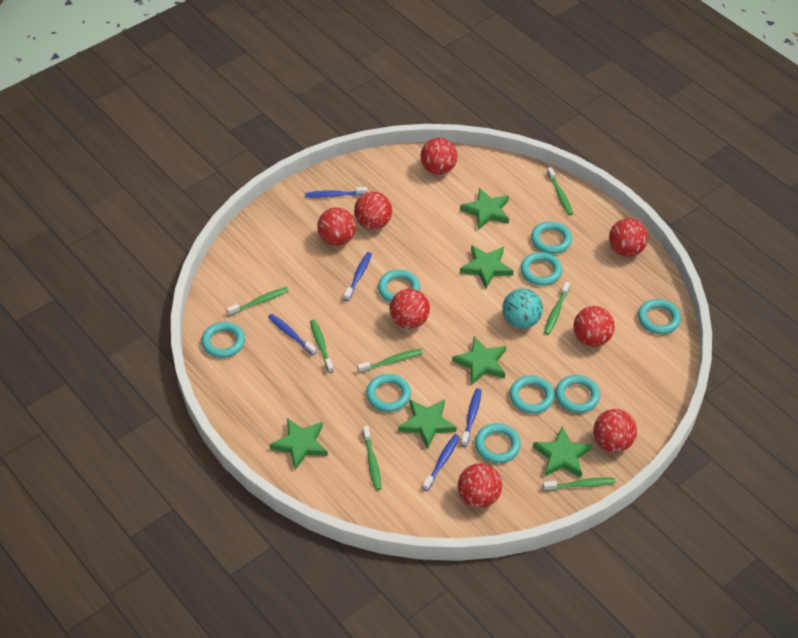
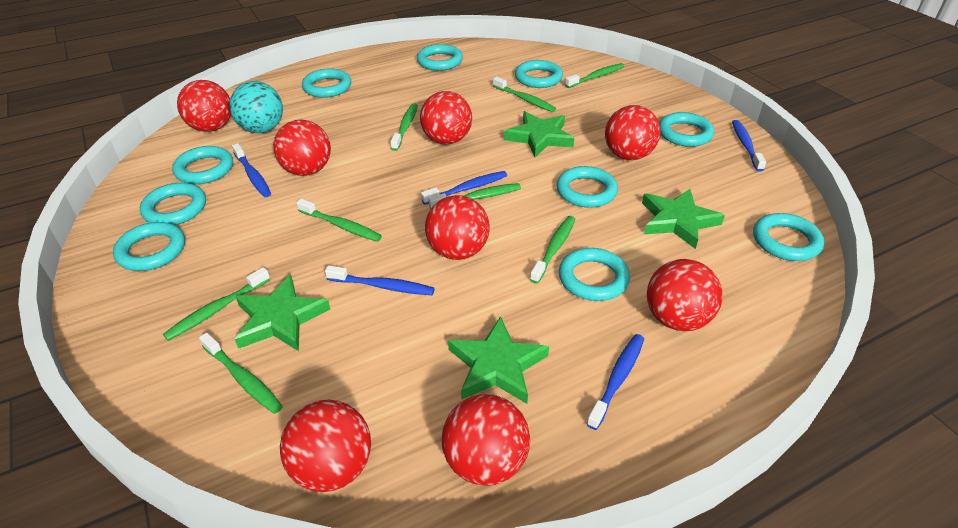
green star: 6 -> 4
green toothbrush: 7 -> 8
turquoise ring: 9 -> 10

